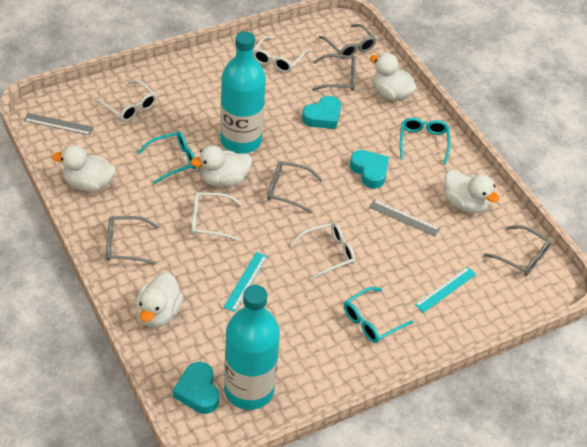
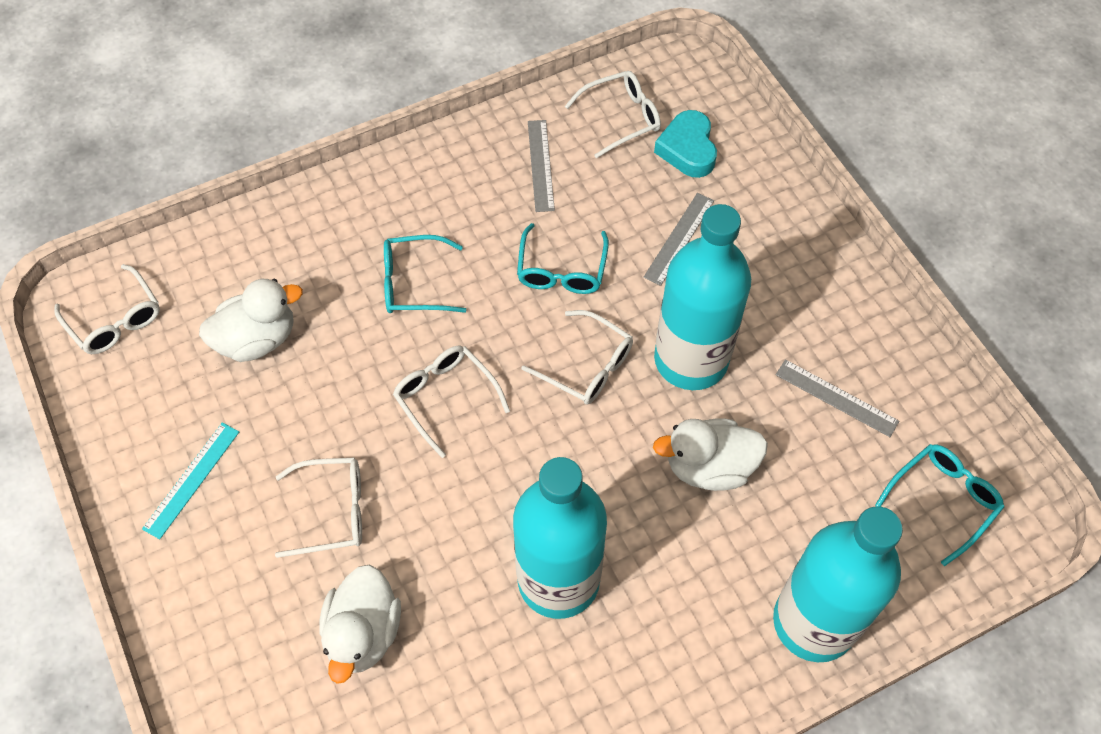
grey glasses: 5 -> 0
grey ruler: 2 -> 3
turquoise bottle: 2 -> 3
turquoise heart: 3 -> 1
turquoise ruler: 2 -> 1
white duck: 5 -> 3
white glasses: 4 -> 5

